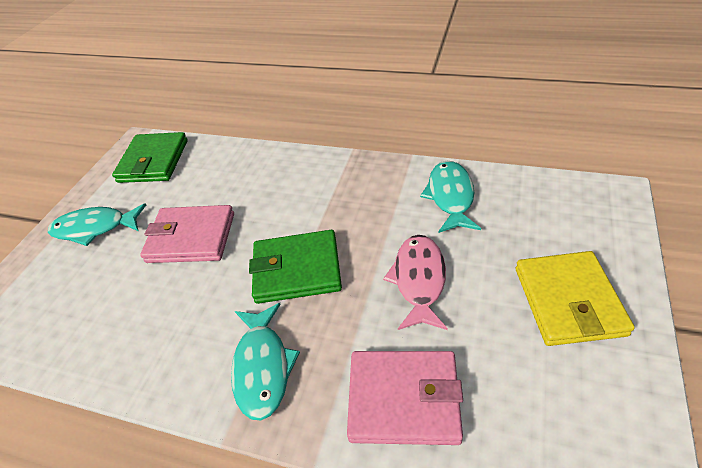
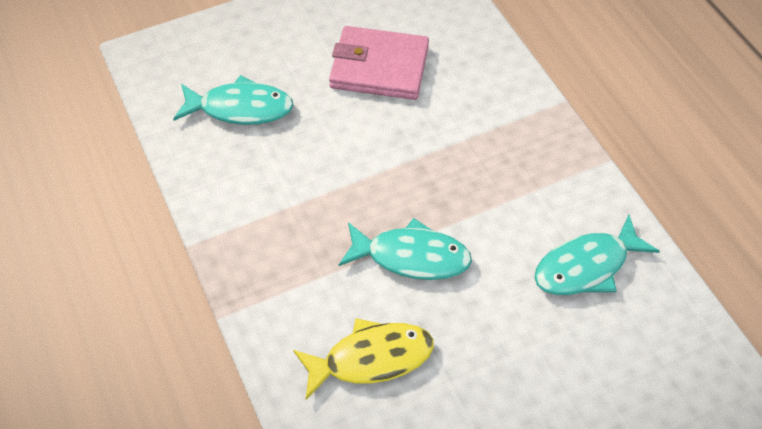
green wallet: 2 -> 0
pink fish: 1 -> 0
pink wallet: 2 -> 1
yellow fish: 0 -> 1
yellow wallet: 1 -> 0

